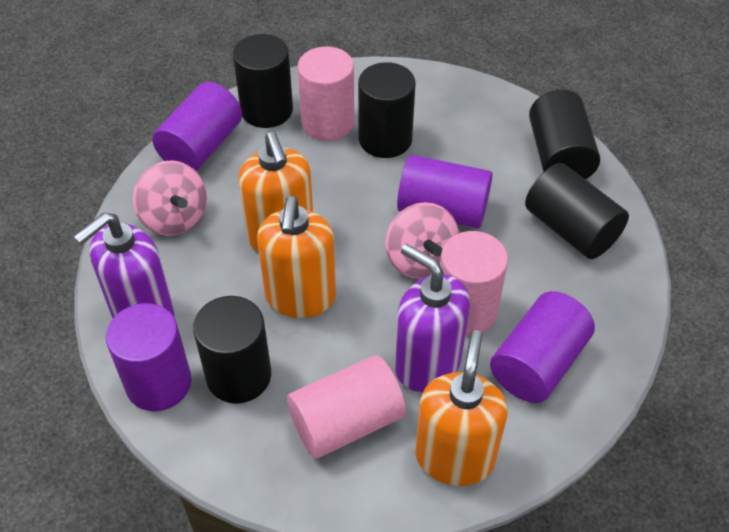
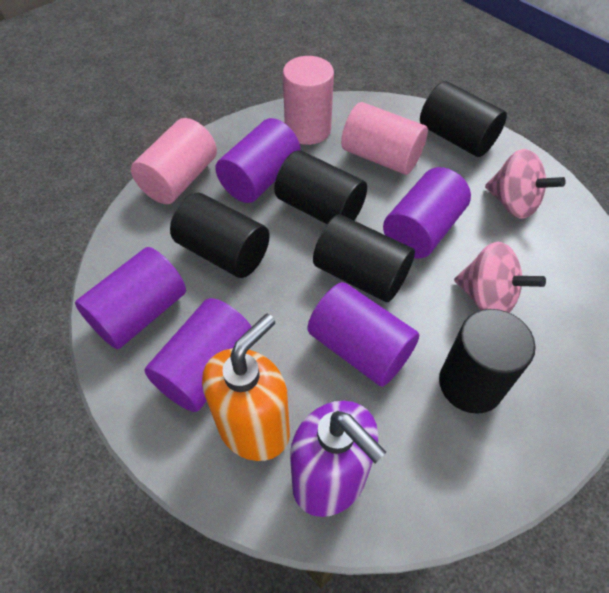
orange soap dispenser: 3 -> 1
purple cylinder: 4 -> 5
purple soap dispenser: 2 -> 1

